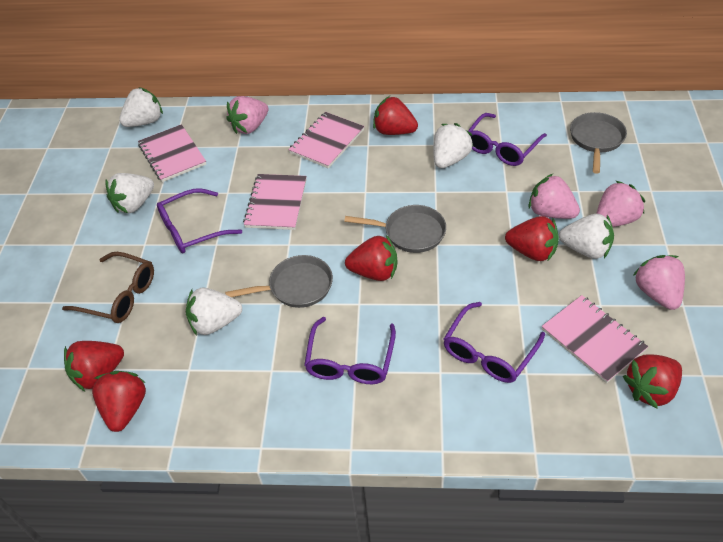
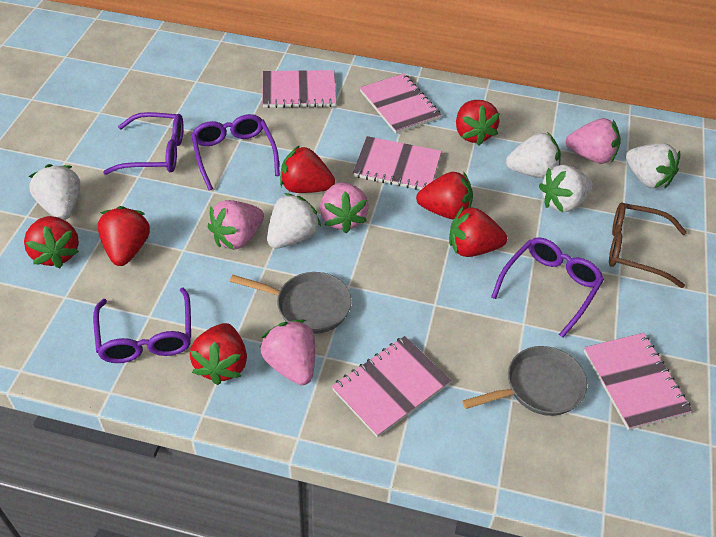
grey pan: 3 -> 2
pink notebook: 4 -> 5
red strawberry: 6 -> 7

